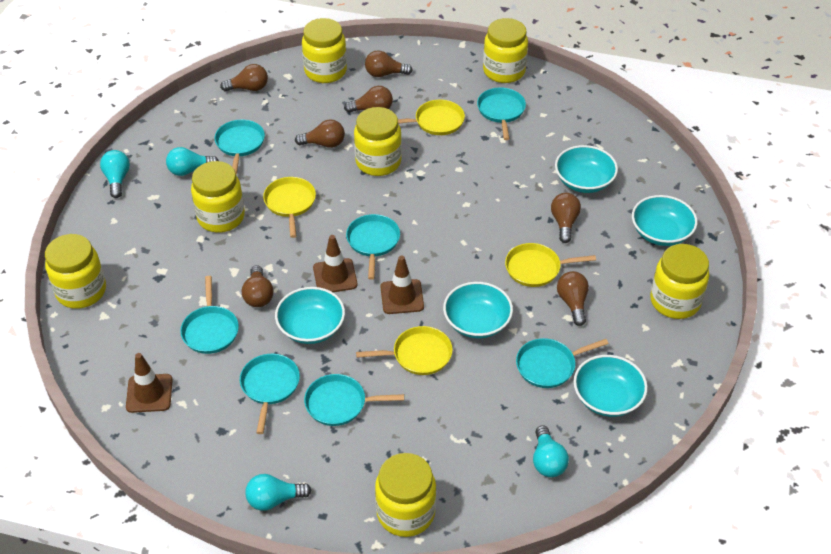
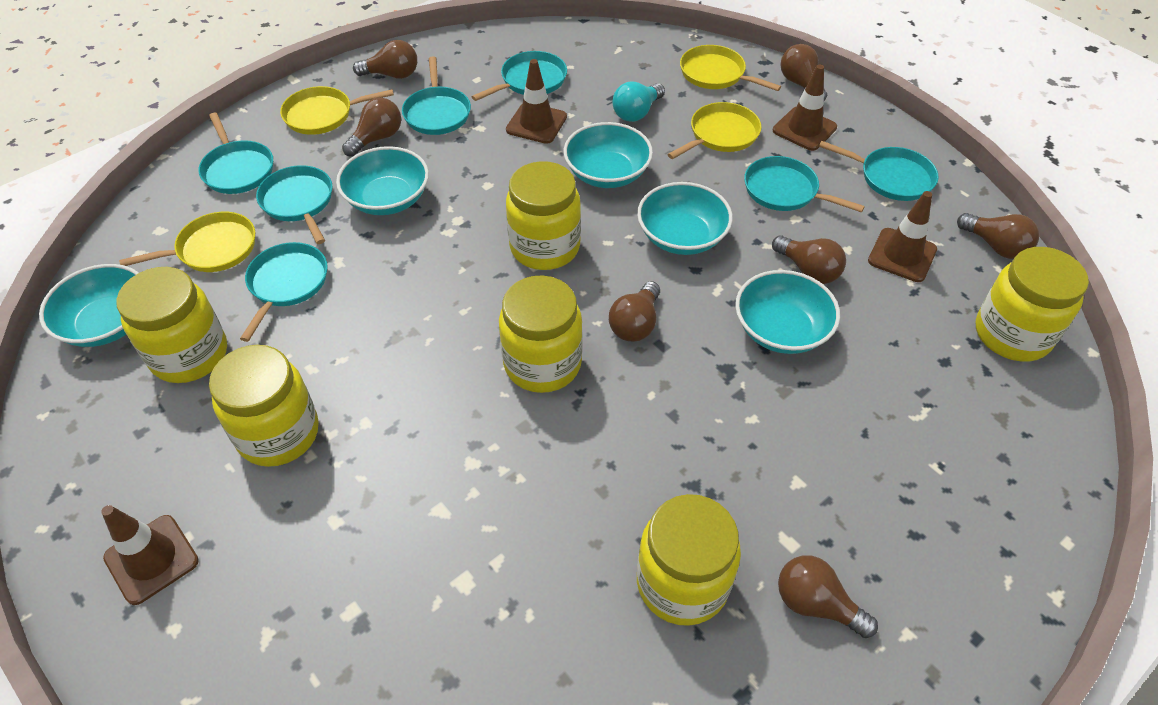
brown traffic cone: 3 -> 4
turquoise light bulb: 4 -> 1
yellow jar: 7 -> 6

